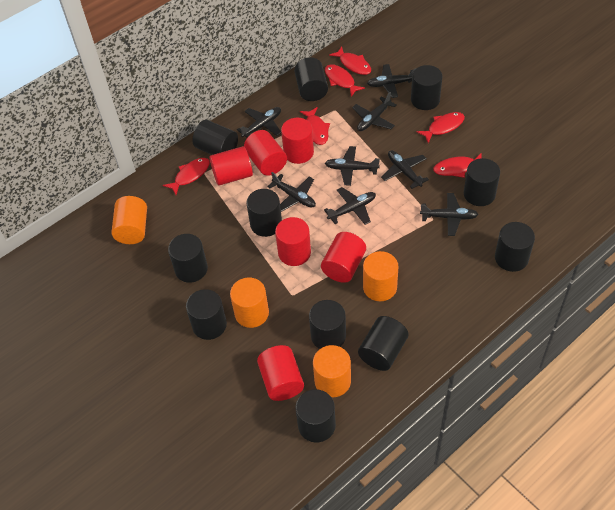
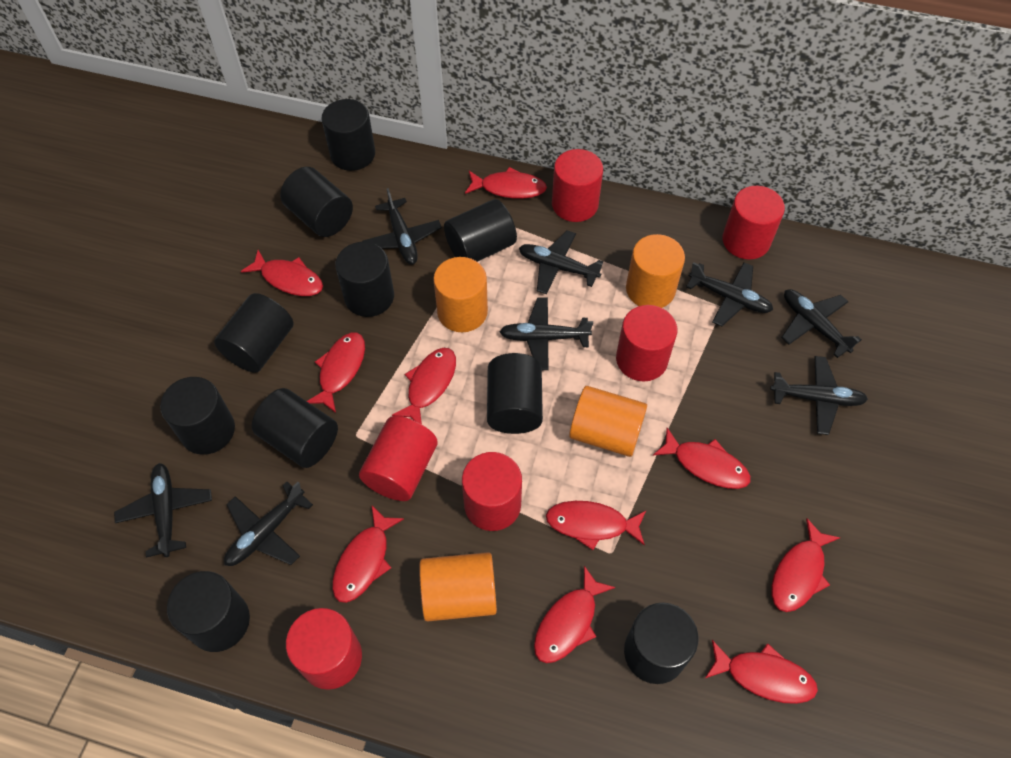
black cylinder: 11 -> 10
red fish: 6 -> 10

